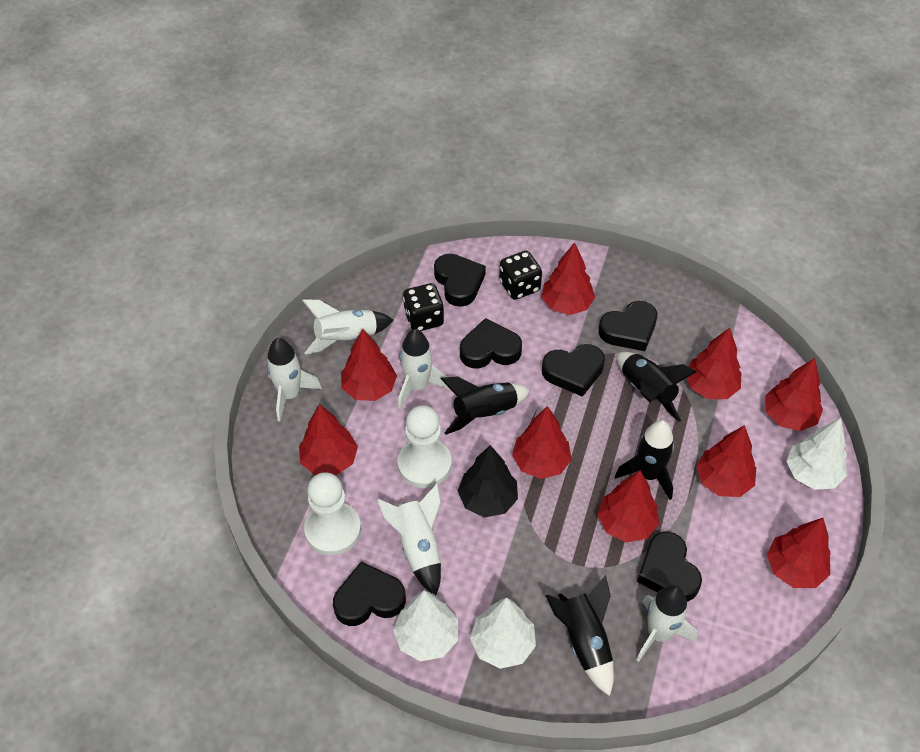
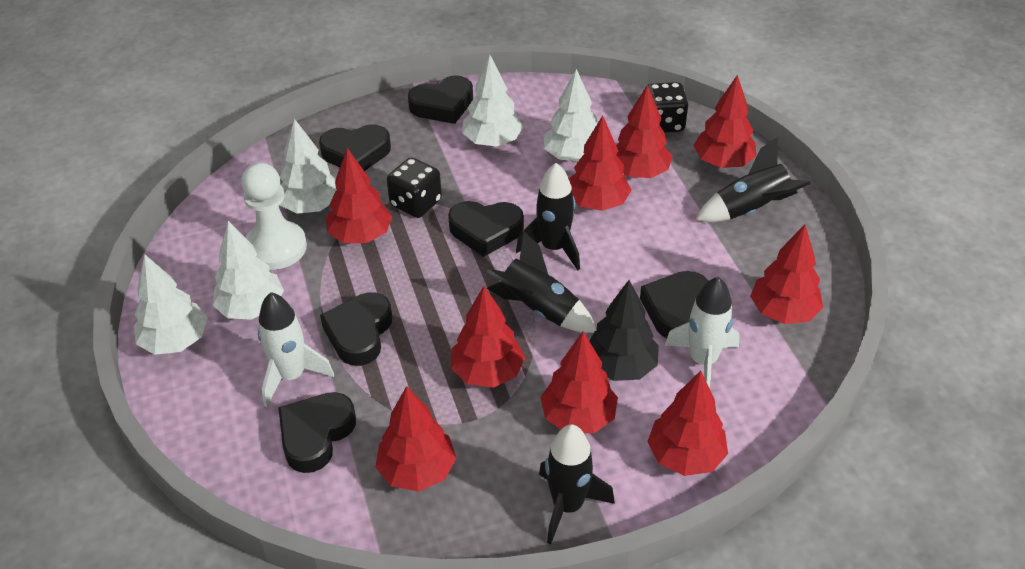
white pawn: 2 -> 1
white rocket: 5 -> 2
white tree: 3 -> 5

